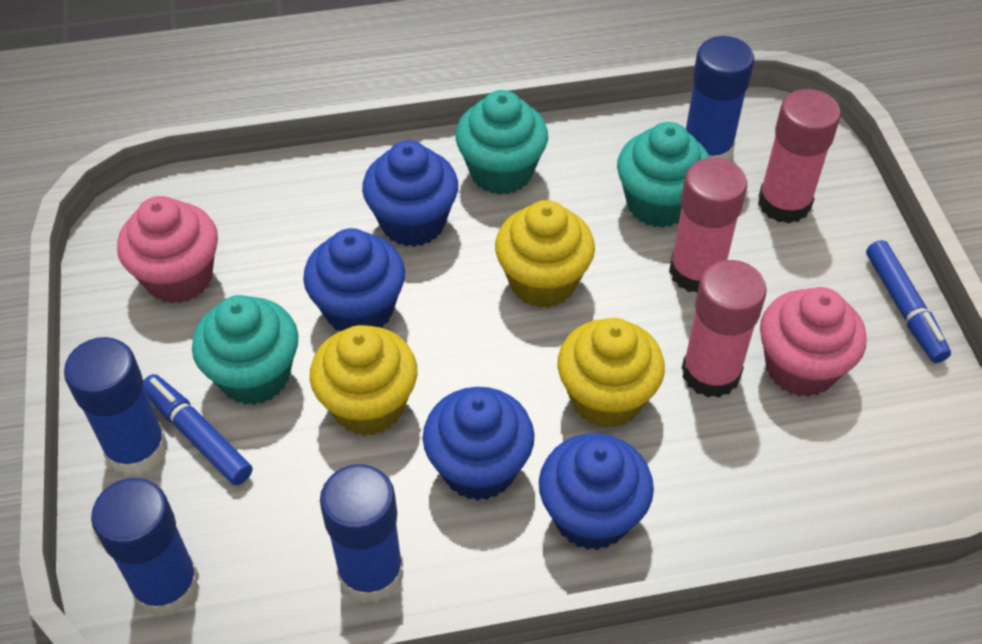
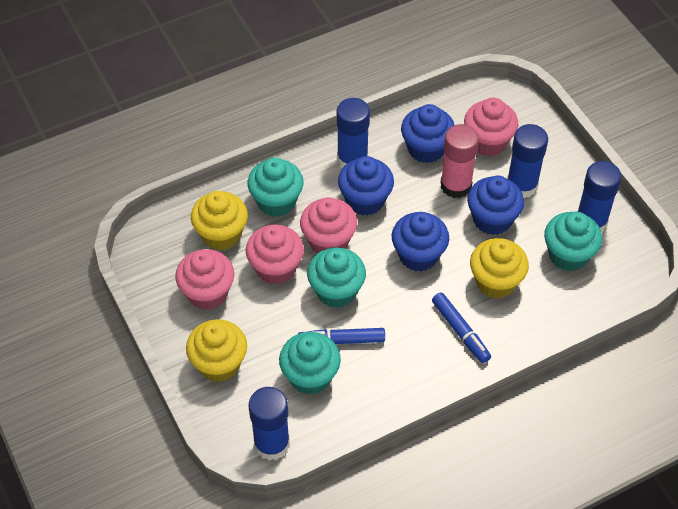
pink cupcake: 2 -> 4
pink glue stick: 3 -> 1
turquoise cupcake: 3 -> 4

